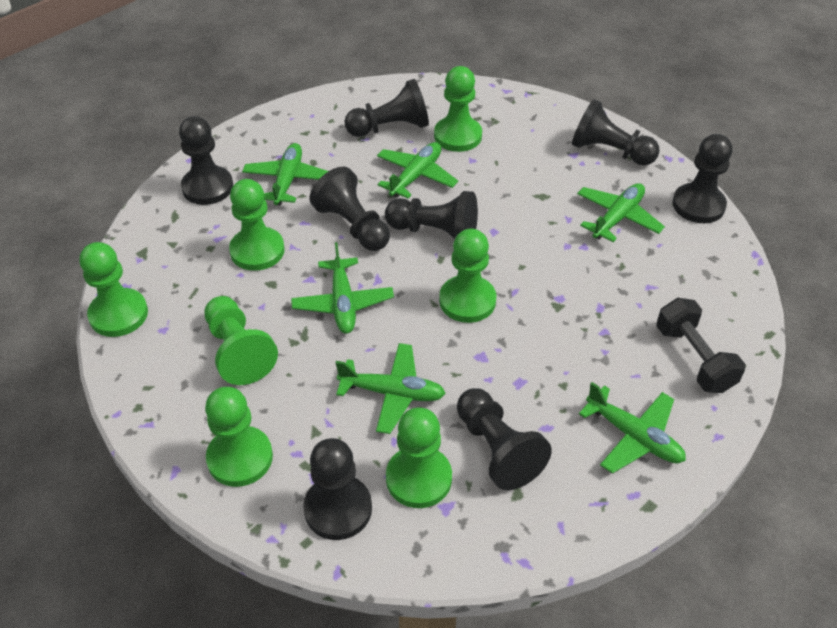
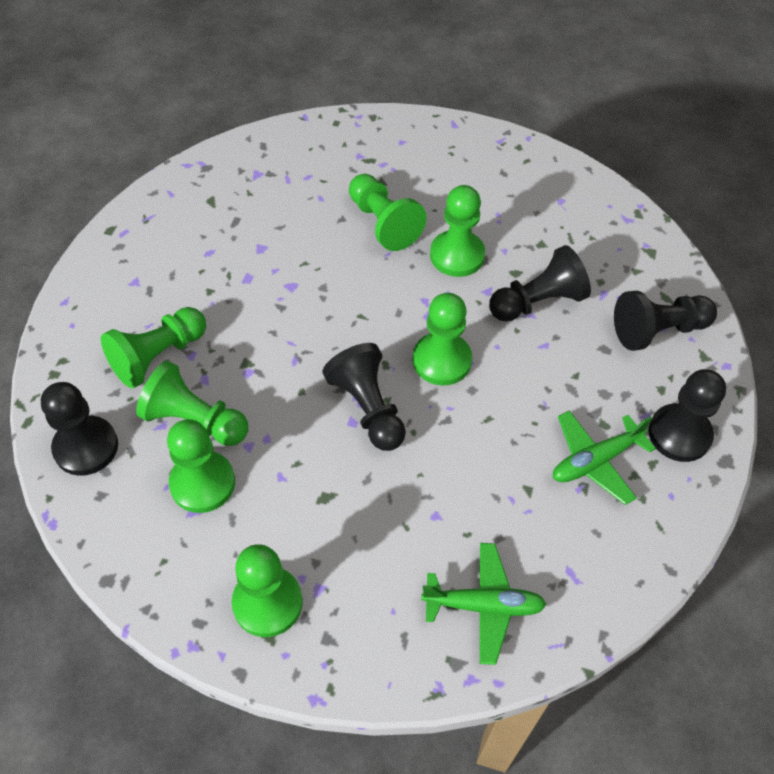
black dumbbell: 1 -> 0
black pawn: 8 -> 5
green plane: 6 -> 2

